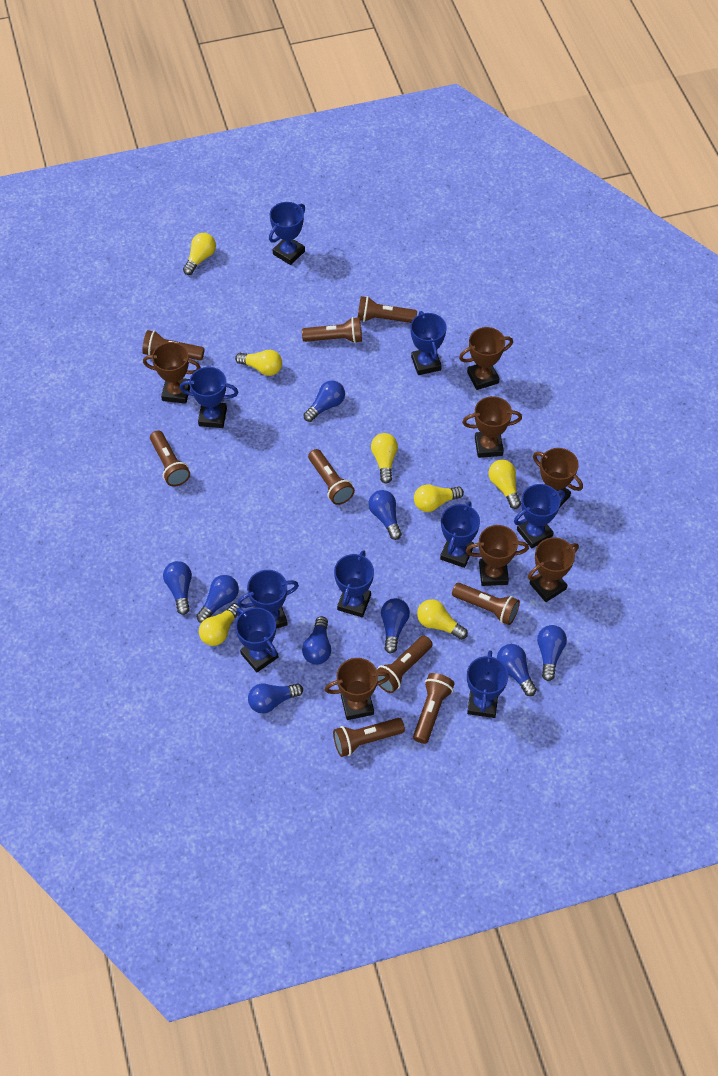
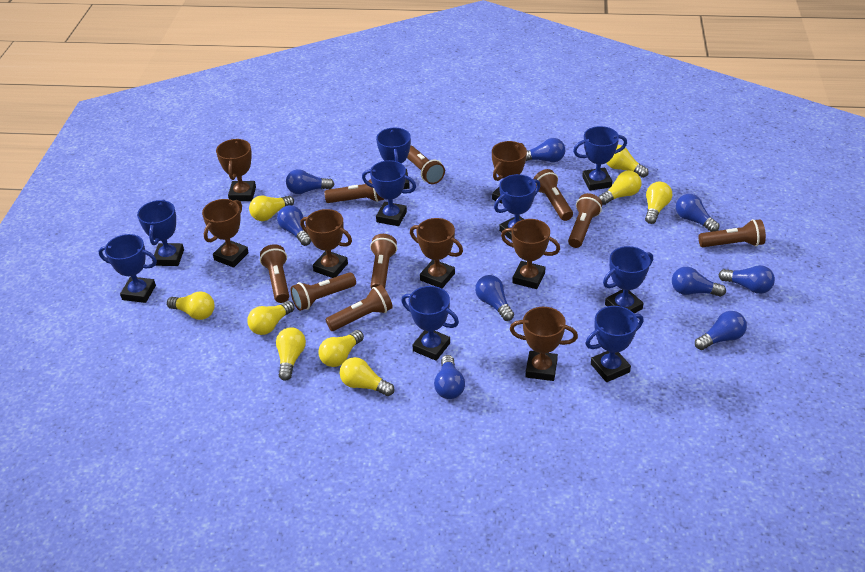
yellow light bulb: 7 -> 9

